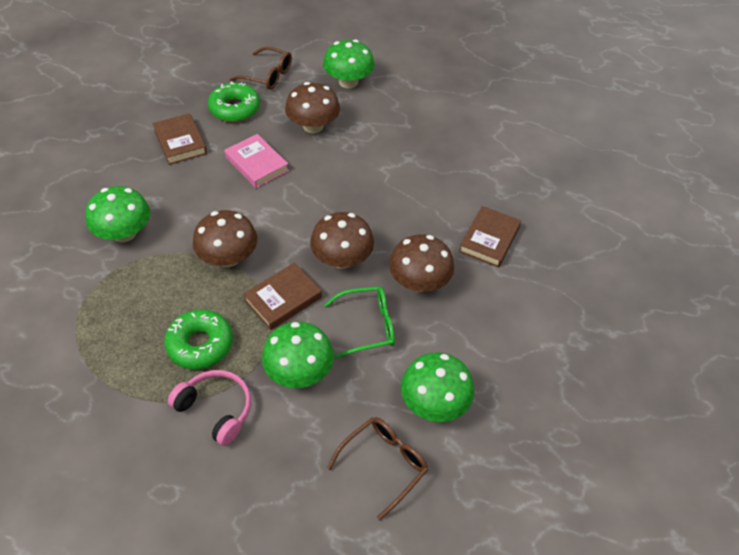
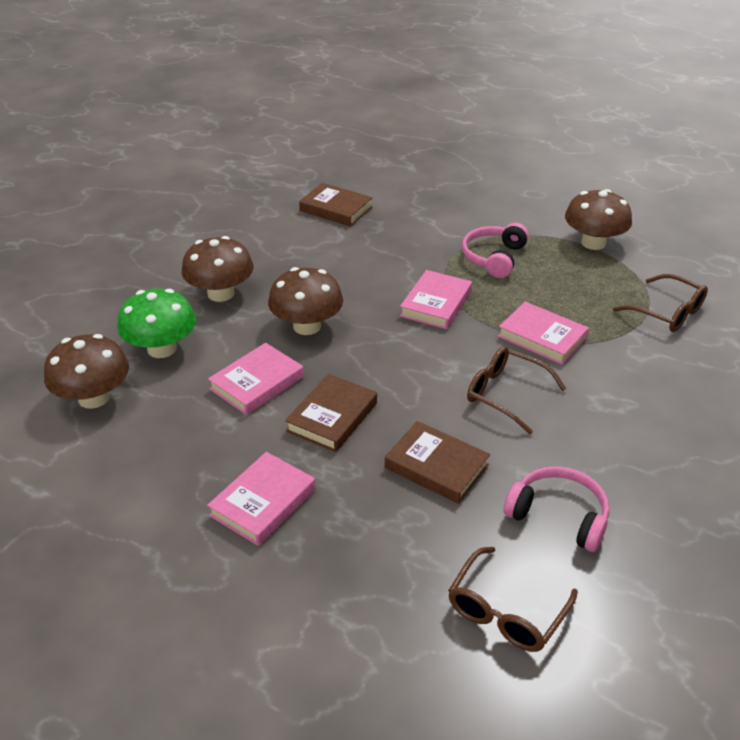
brown glasses: 2 -> 3
green donut: 2 -> 0
green glasses: 1 -> 0
green mushroom: 4 -> 1
pink book: 1 -> 4
pink headphones: 1 -> 2

